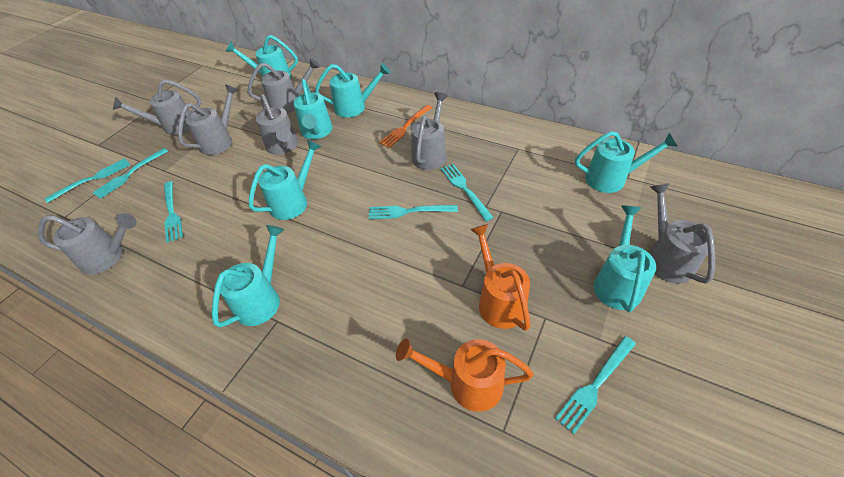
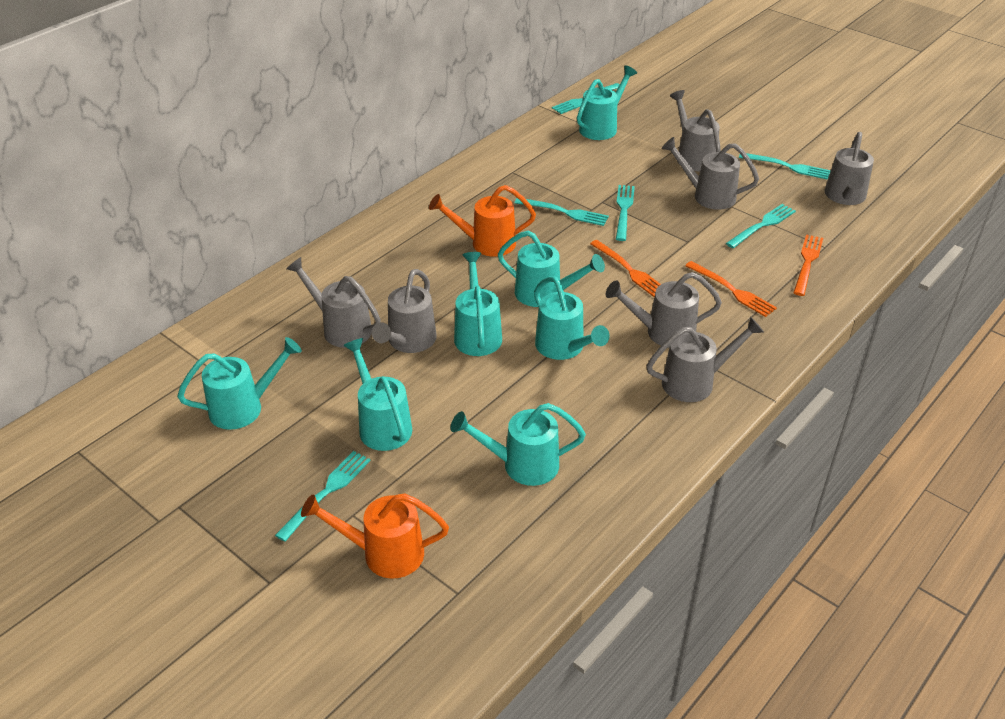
orange fork: 1 -> 3

